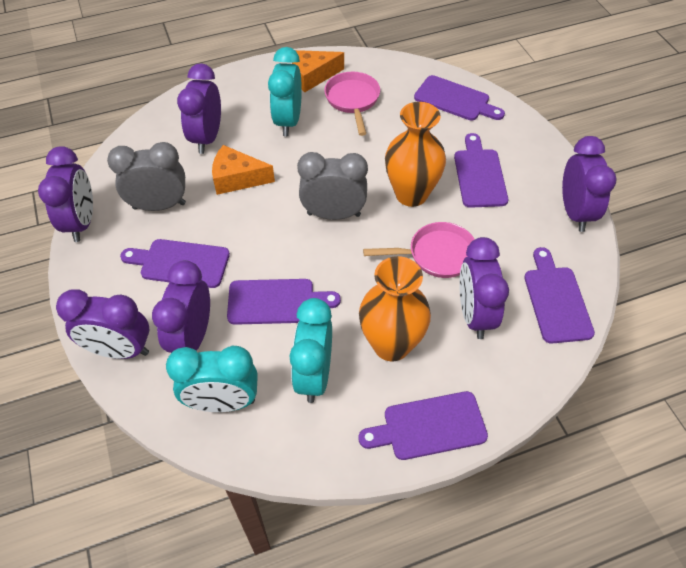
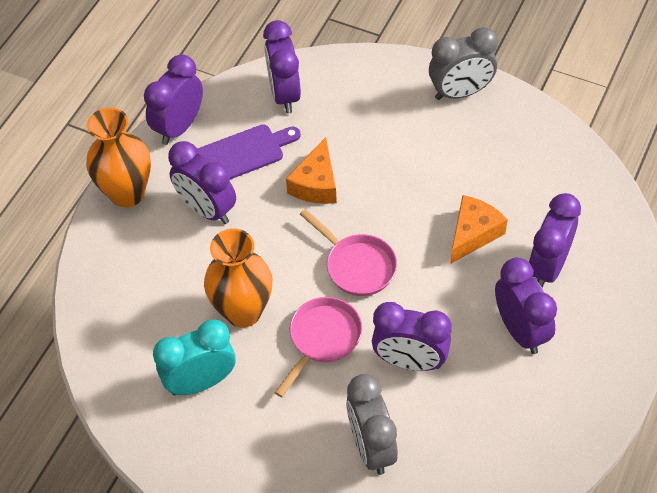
purple cutting board: 6 -> 1
turquoise clock: 3 -> 1

